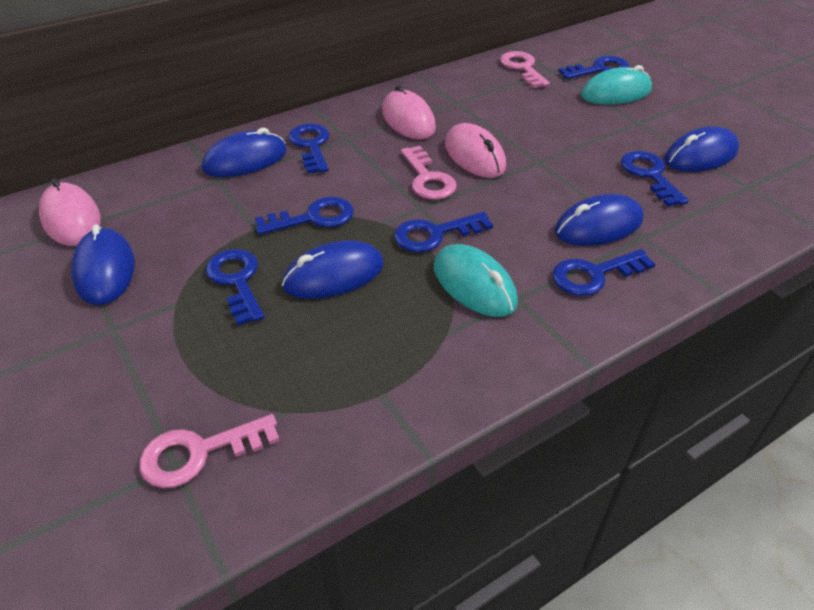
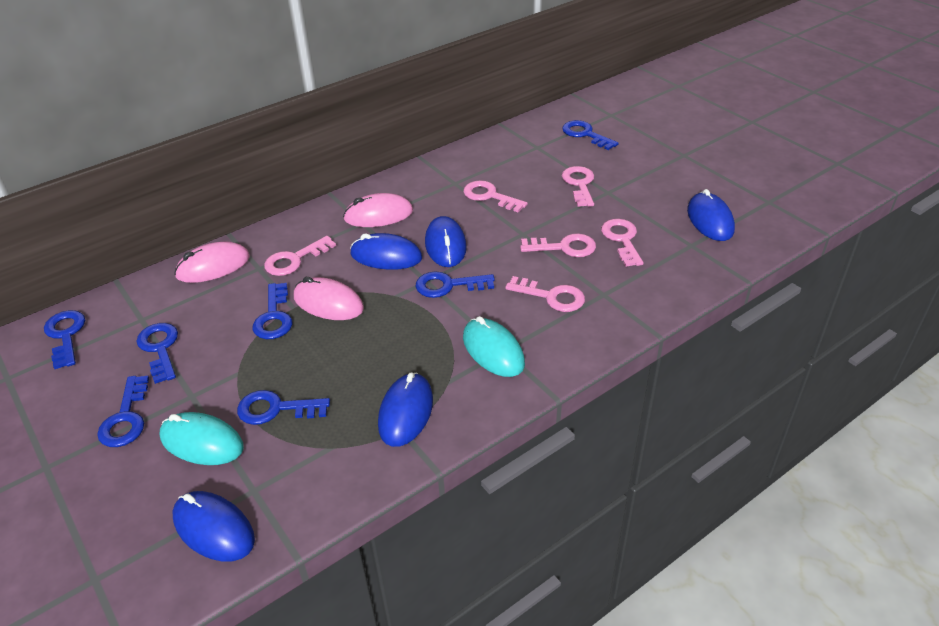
pink key: 3 -> 6

